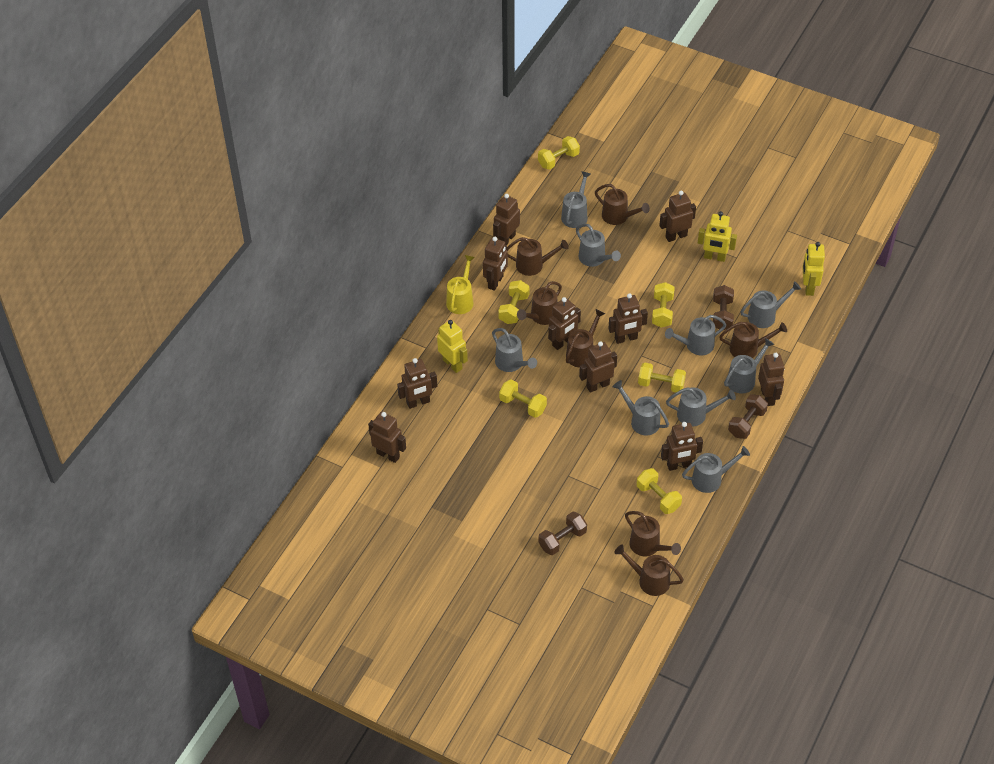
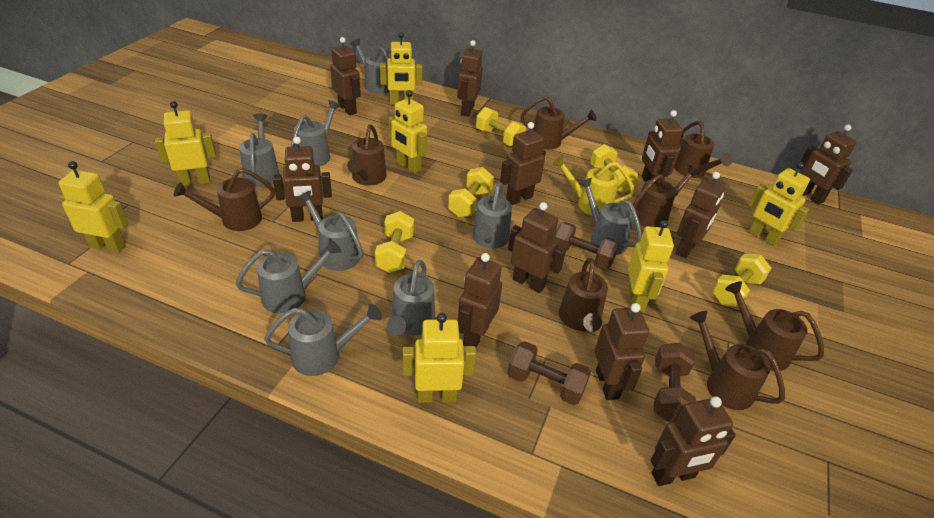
brown robot: 10 -> 11
brown watering can: 7 -> 8
yellow dumbbell: 6 -> 5
yellow robot: 3 -> 7

